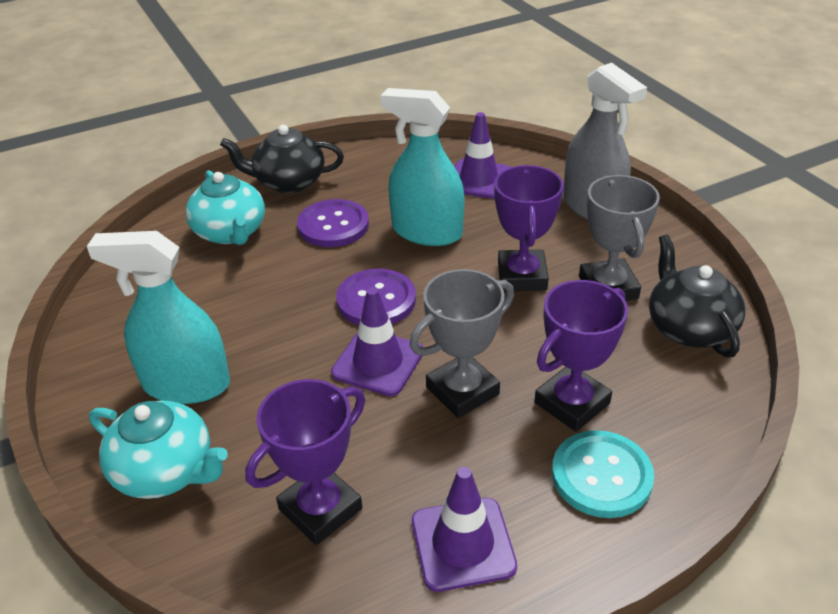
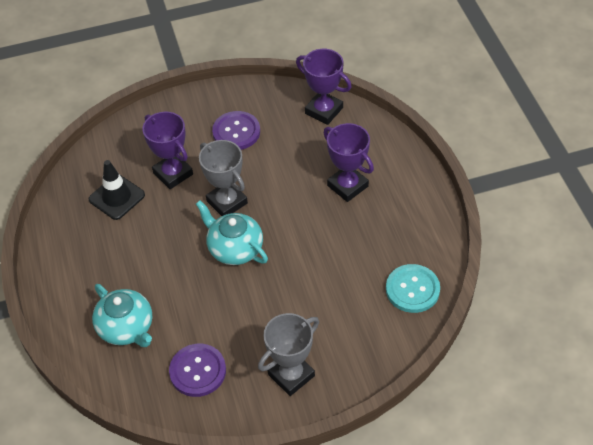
black teapot: 2 -> 0
black traffic cone: 0 -> 1
grey spray bottle: 1 -> 0
purple traffic cone: 3 -> 0
turquoise spray bottle: 2 -> 0

